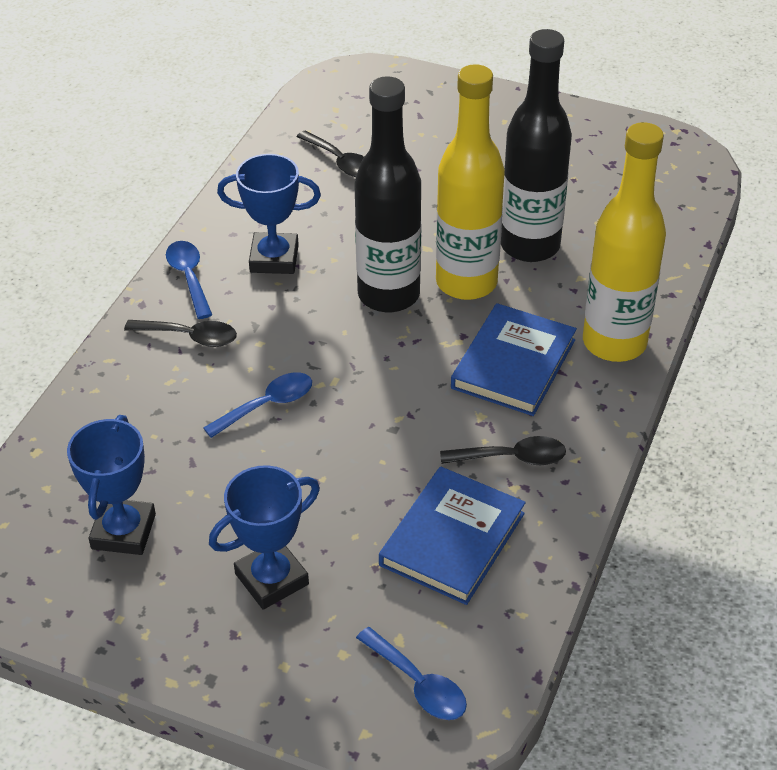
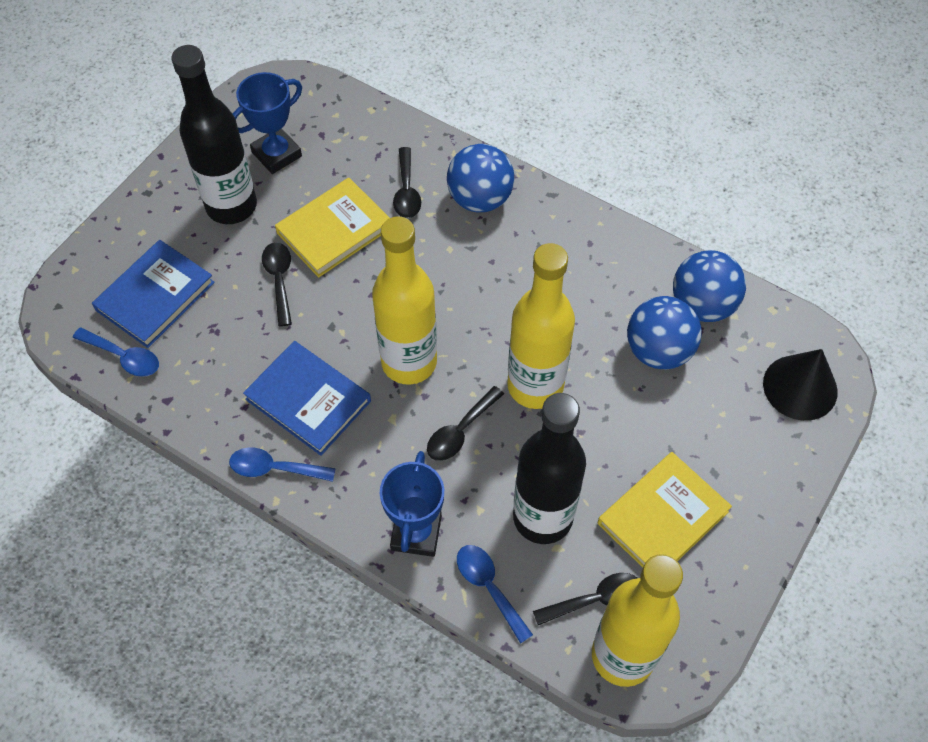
black cone: 0 -> 1
black spoon: 3 -> 4
blue ball: 0 -> 3
blue trophy: 3 -> 2
yellow book: 0 -> 2
yellow bottle: 2 -> 3

